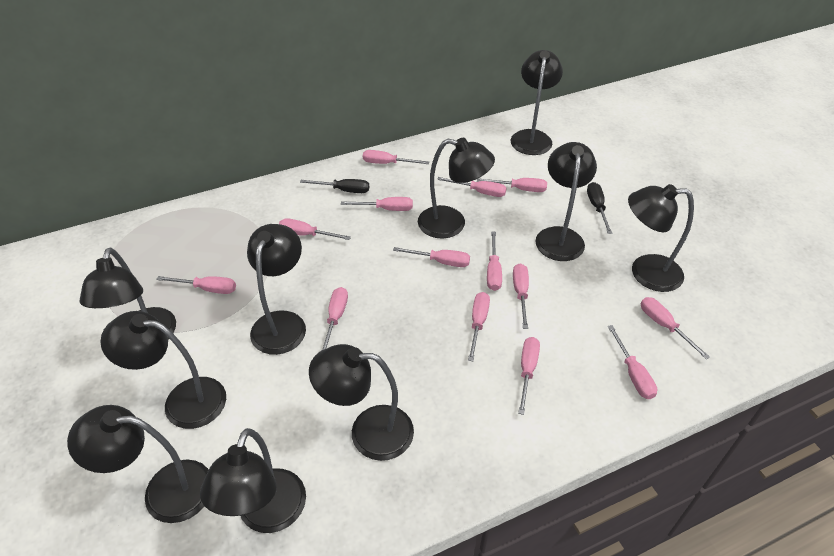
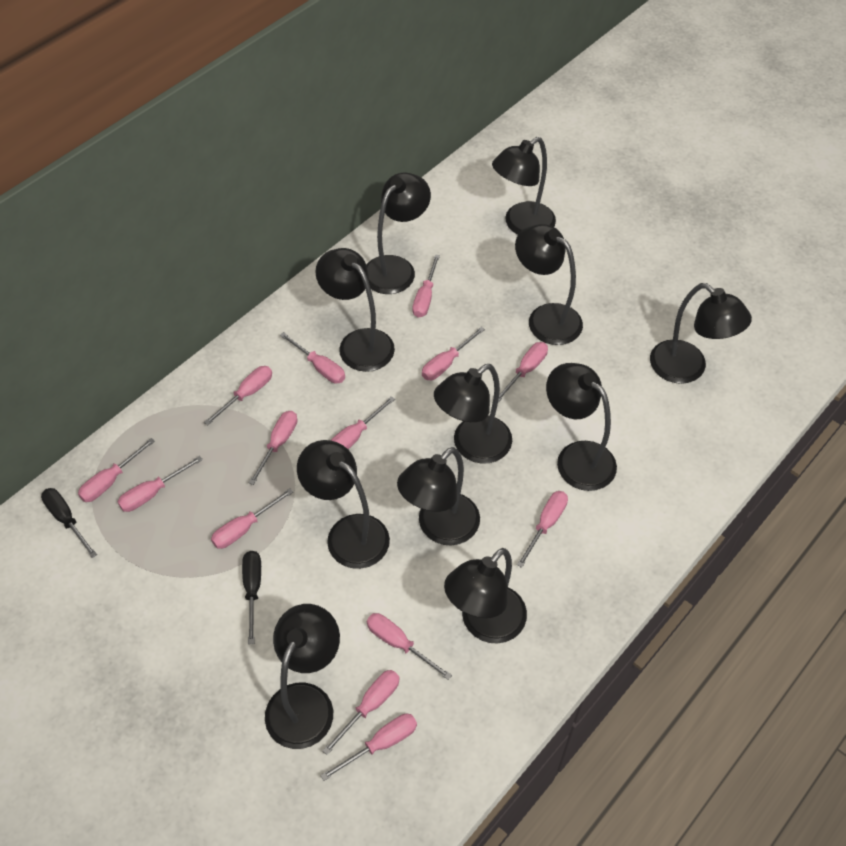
black lamp: 10 -> 11

